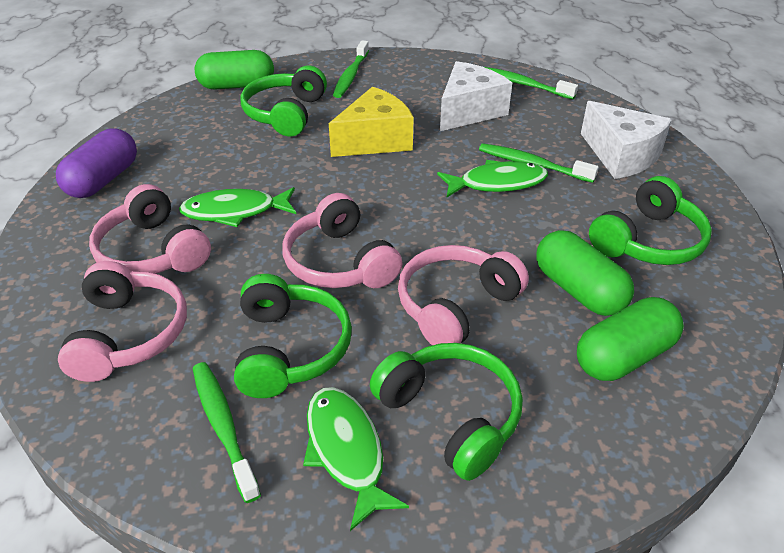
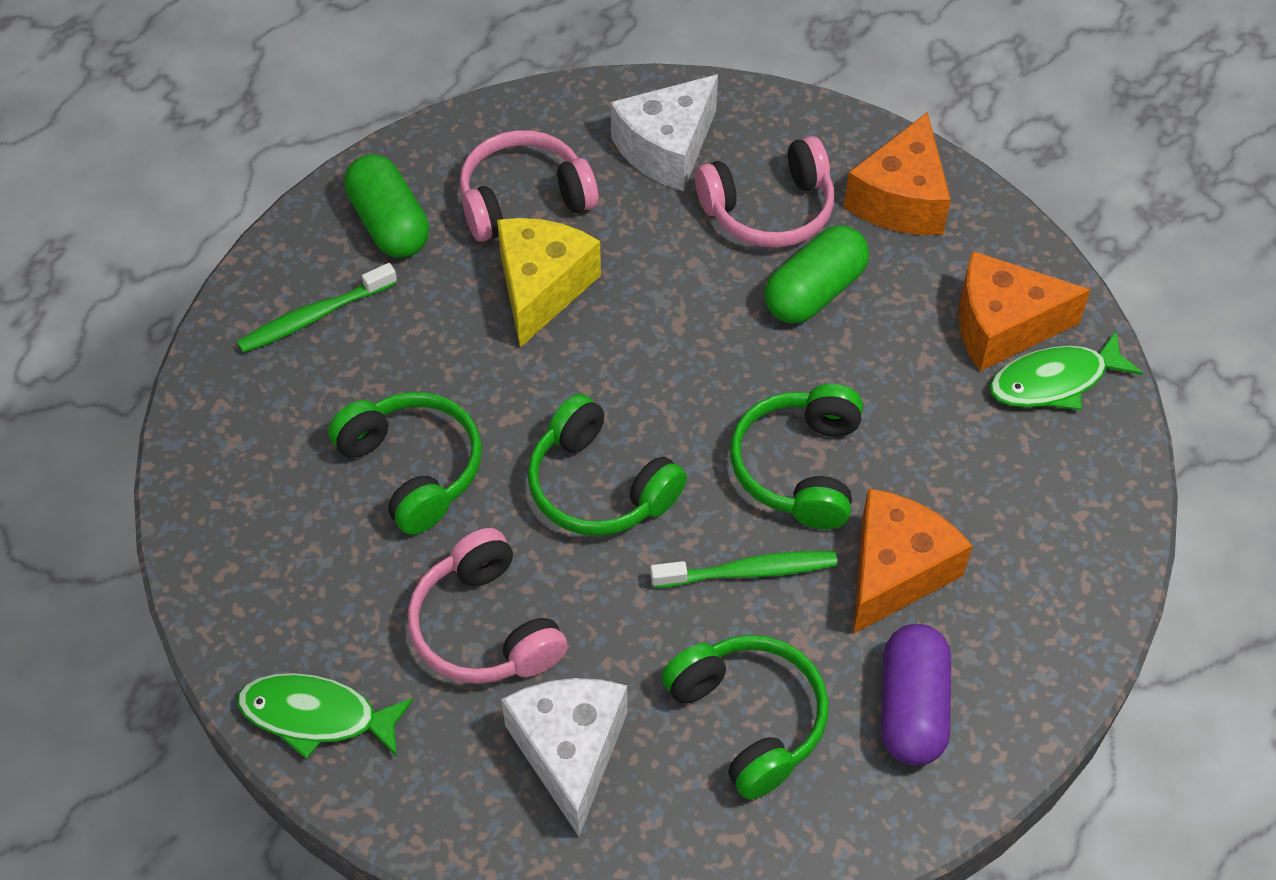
green capsule: 3 -> 2
green fish: 3 -> 2
green toothbrush: 4 -> 2
orange cheese: 0 -> 3
pink headphones: 4 -> 3

